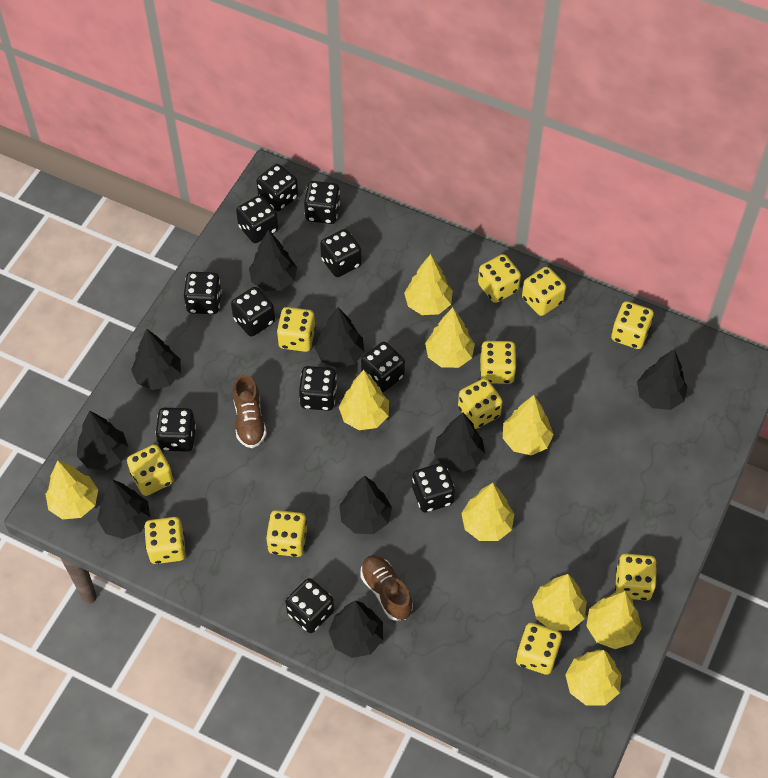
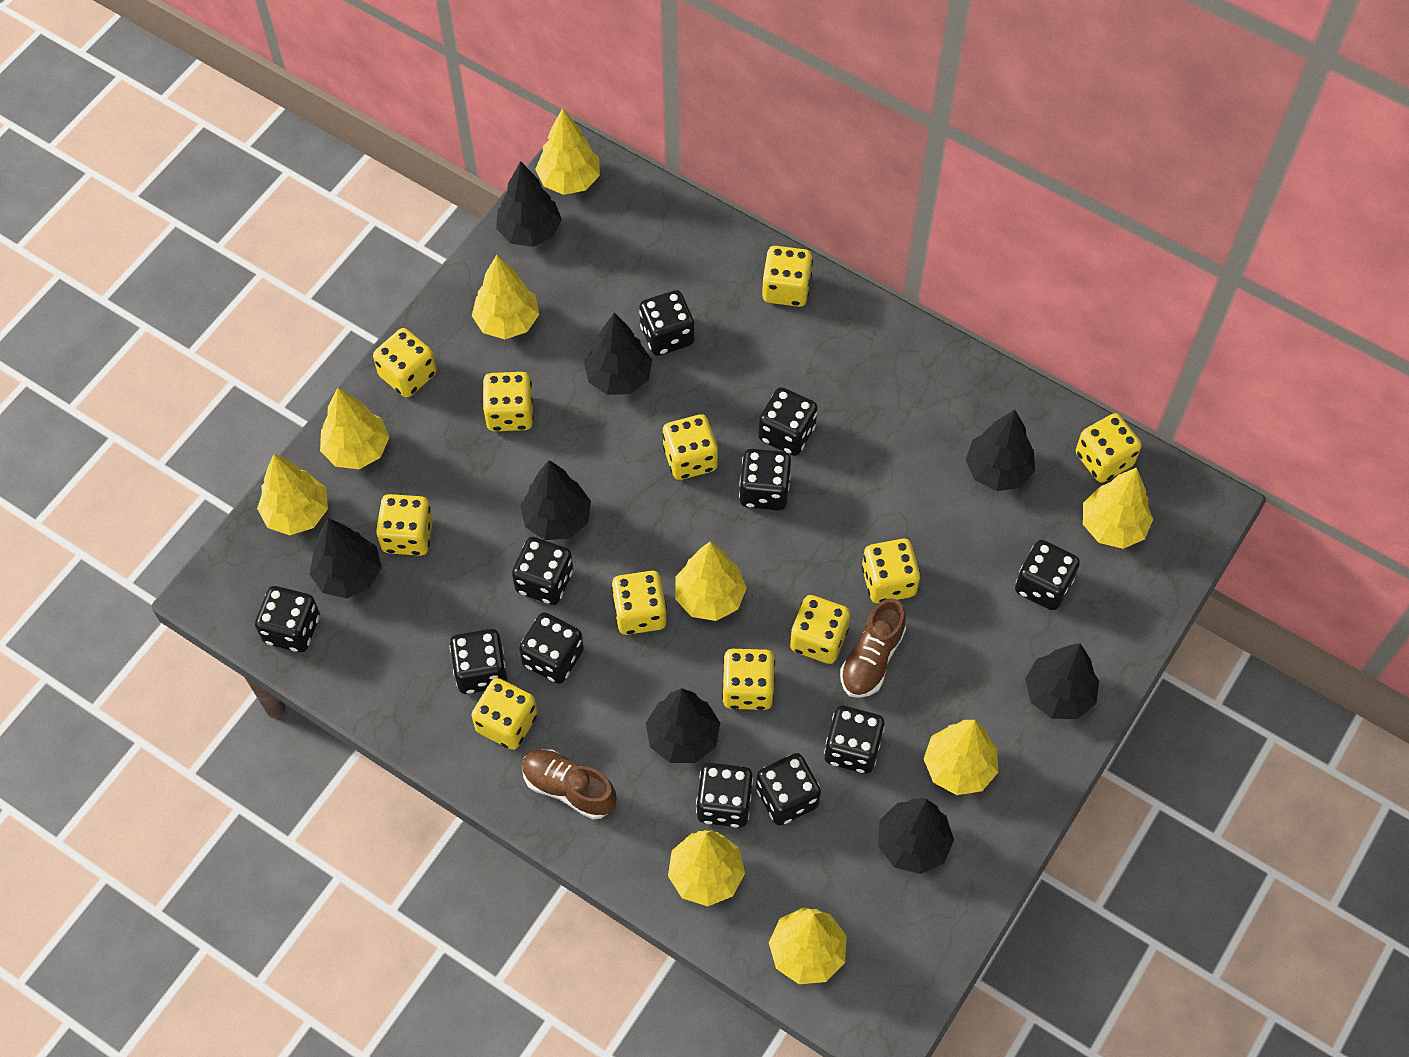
black tree: 9 -> 8

